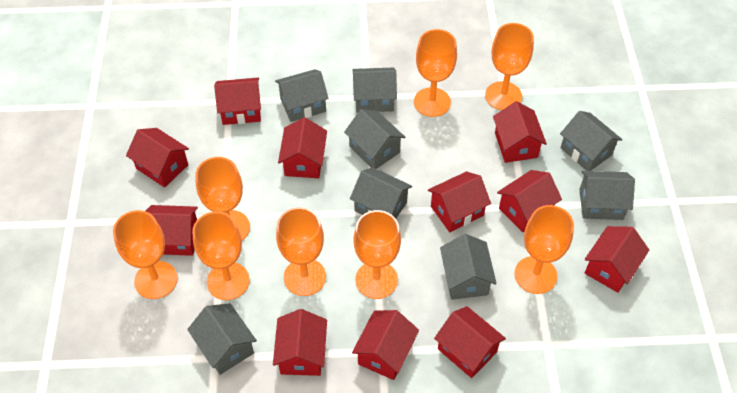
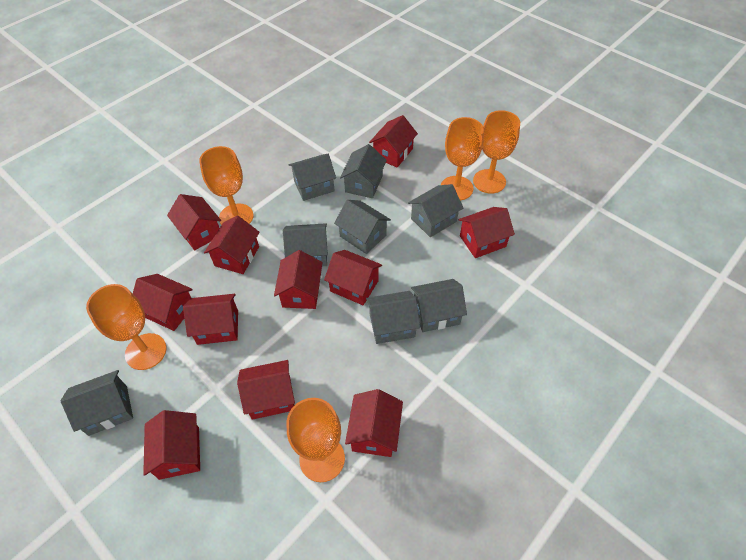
orange goblet: 8 -> 5

